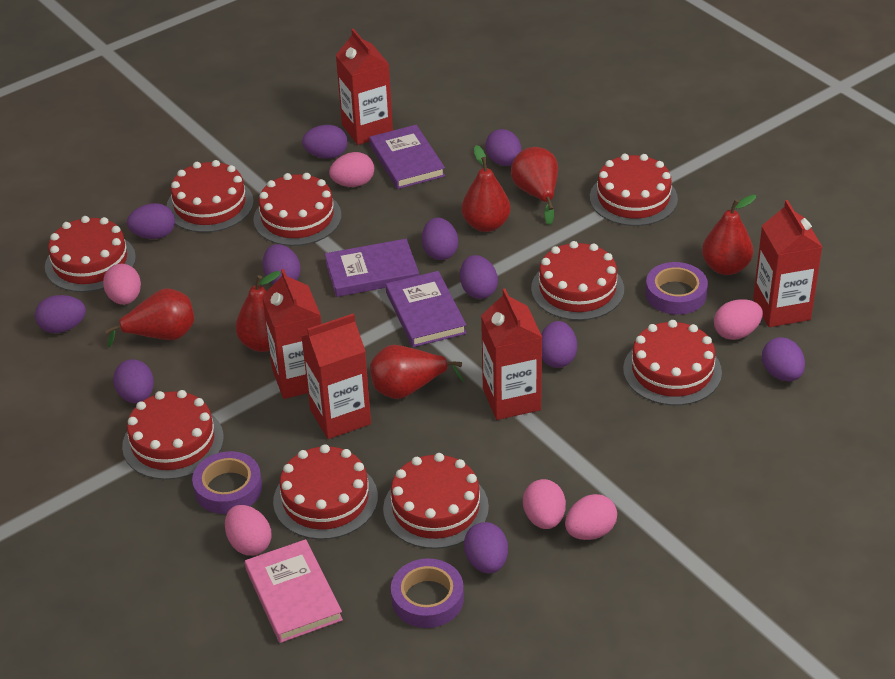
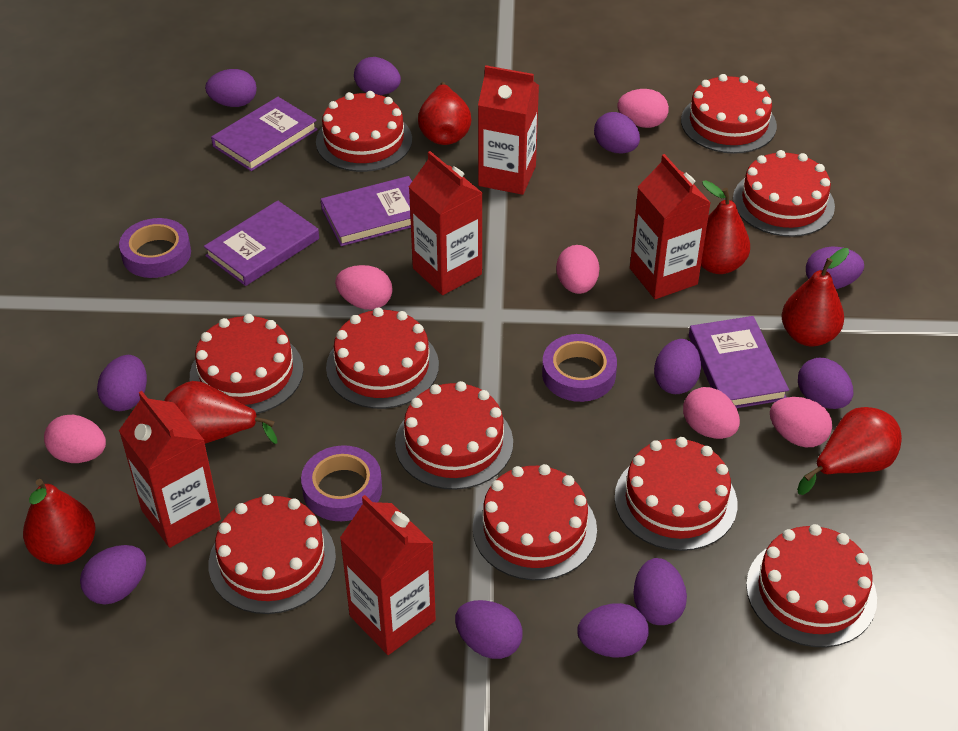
pink book: 1 -> 0
purple book: 3 -> 4
red cake: 9 -> 10

